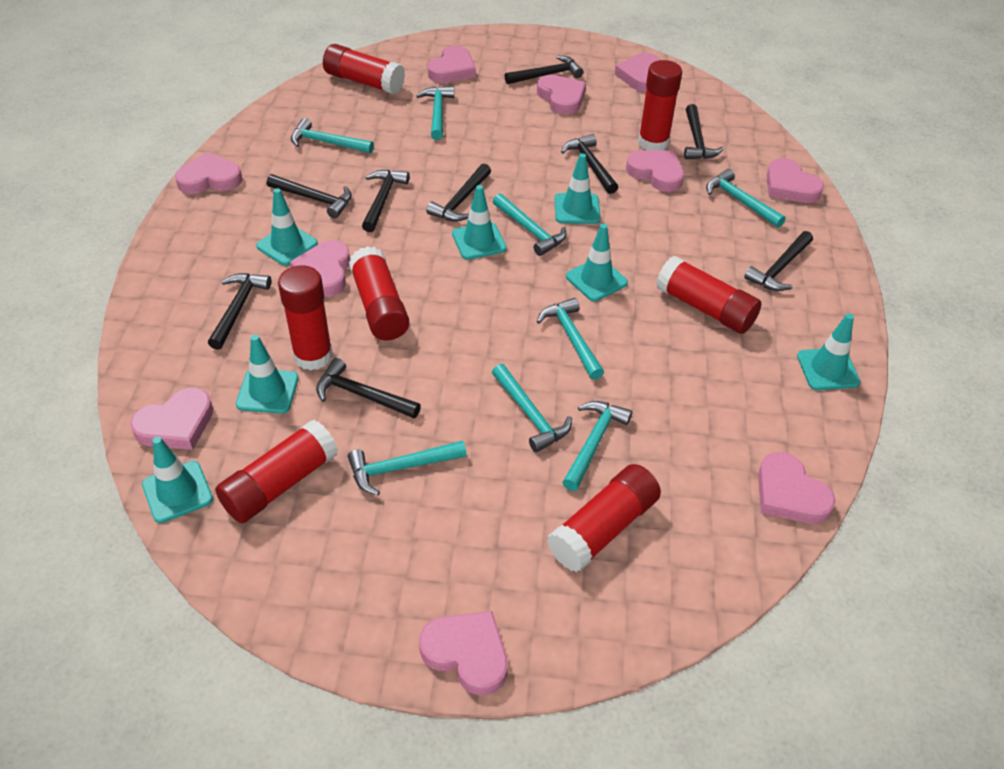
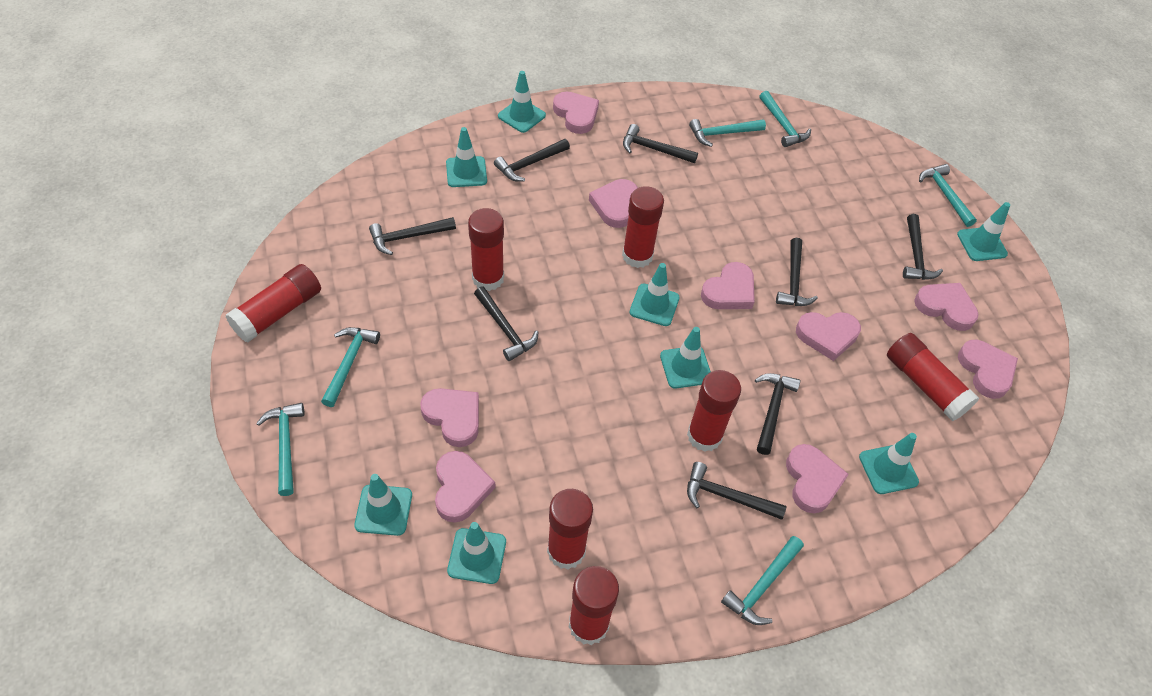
black hammer: 9 -> 8
pink heart: 10 -> 9
turquoise hammer: 8 -> 6
turquoise traffic cone: 7 -> 8

